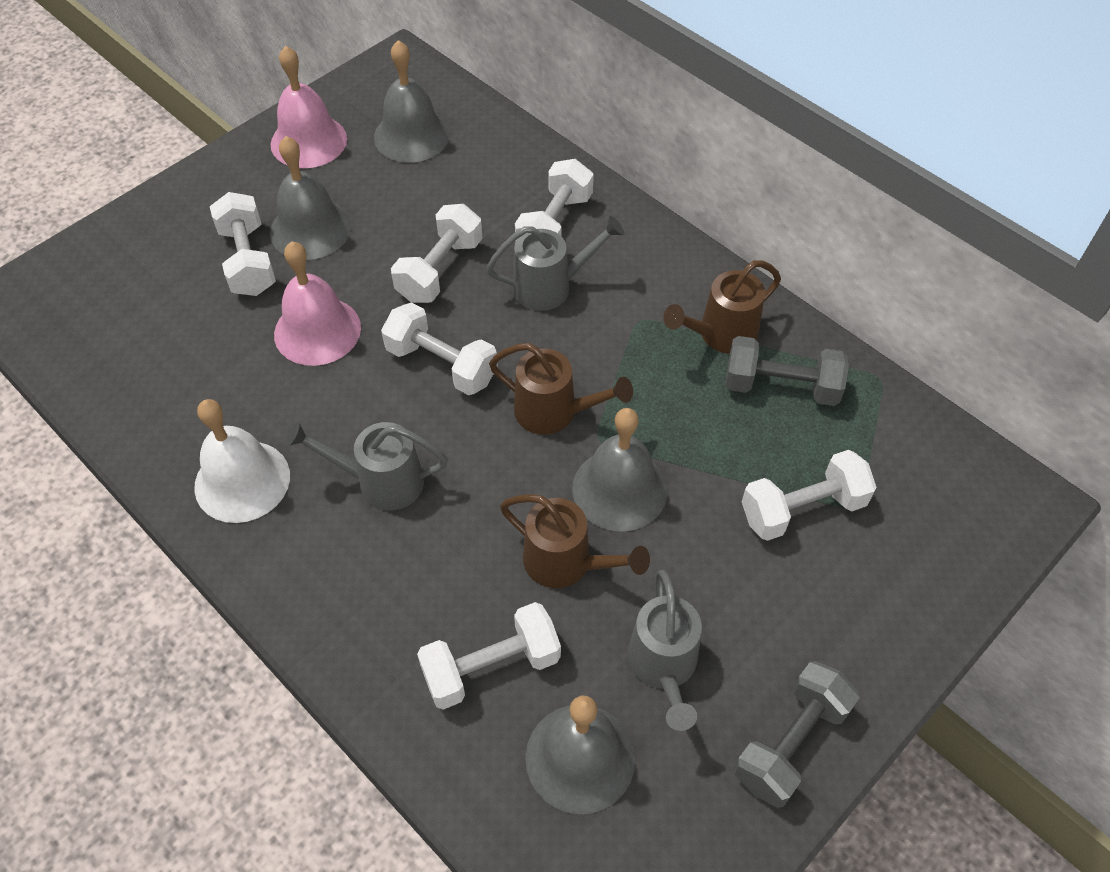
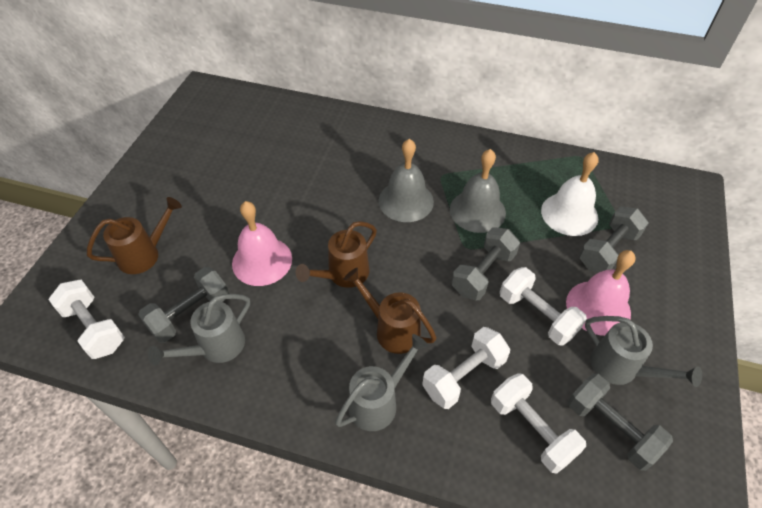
grey bell: 4 -> 2
grey dumbbell: 2 -> 4
white dumbbell: 6 -> 4

